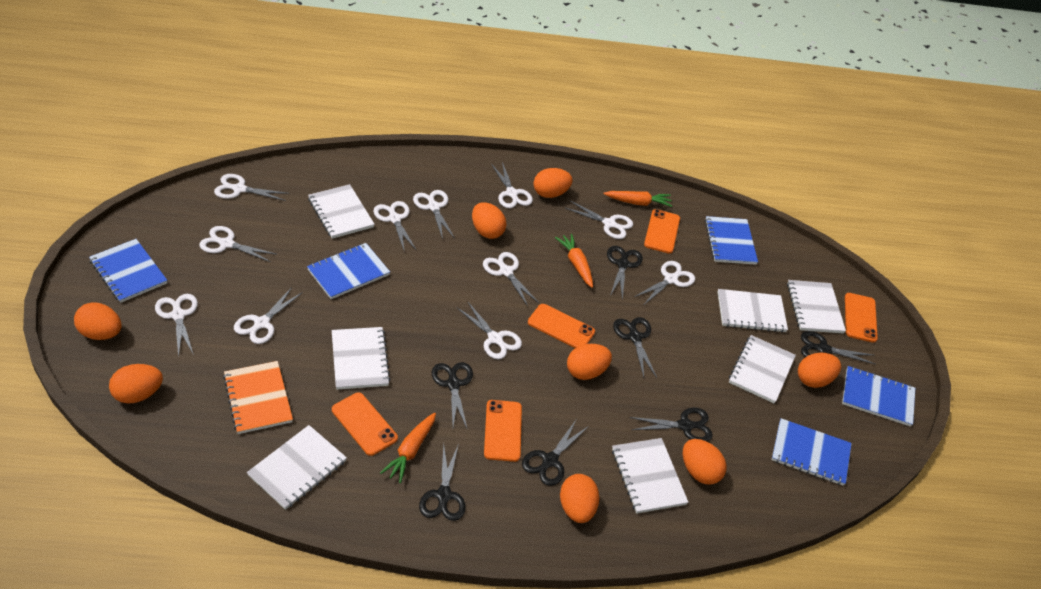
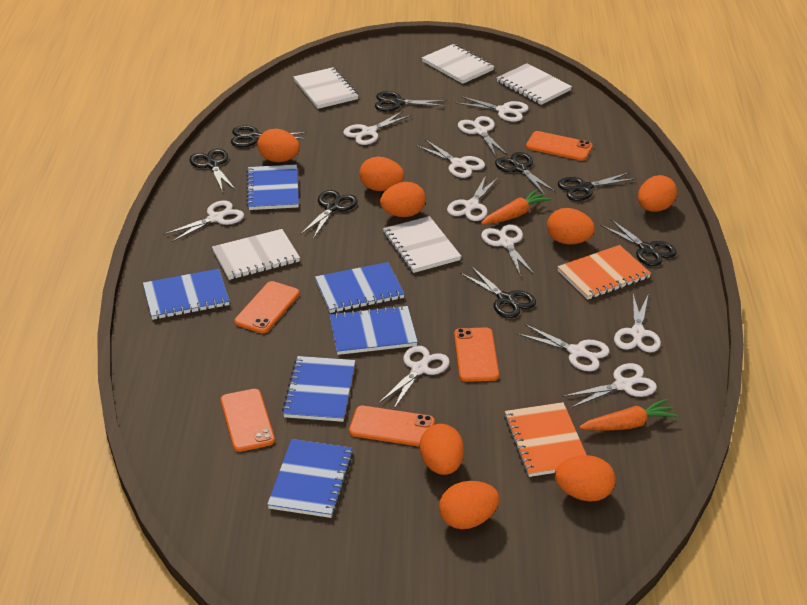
black scissors: 7 -> 8
blue notebook: 5 -> 6
orange carrot: 3 -> 2
orange notebook: 1 -> 2
white notebook: 7 -> 5

